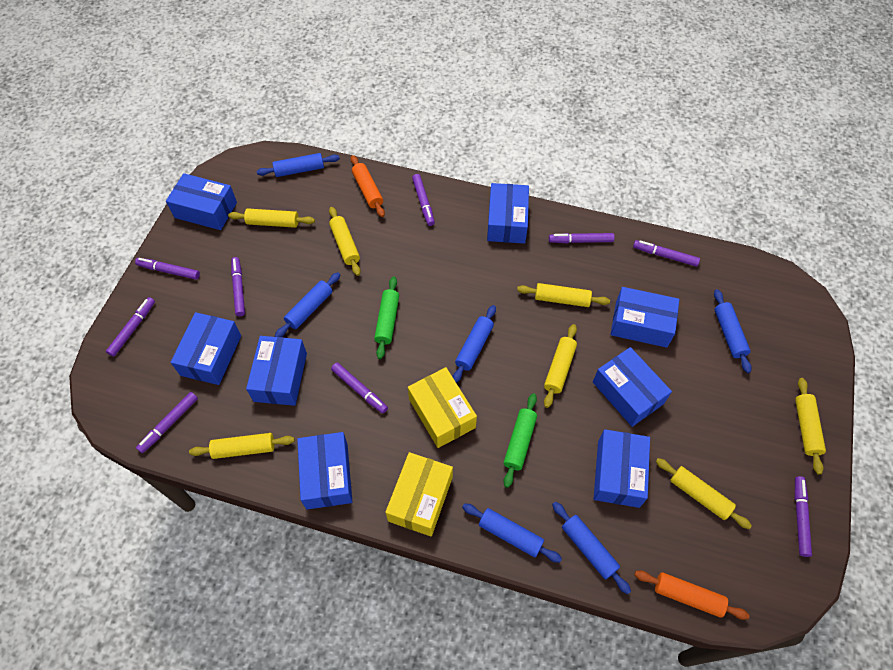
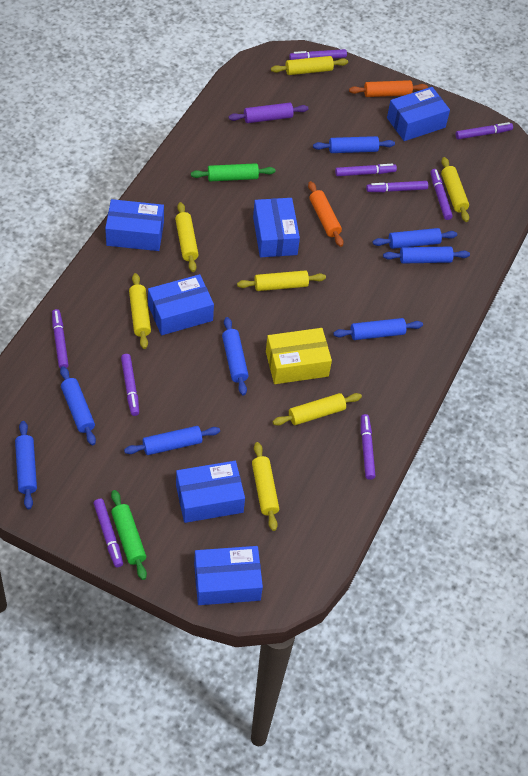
blue box: 8 -> 6
blue rolling pin: 6 -> 8
purple rolling pin: 0 -> 1
yellow box: 2 -> 1

